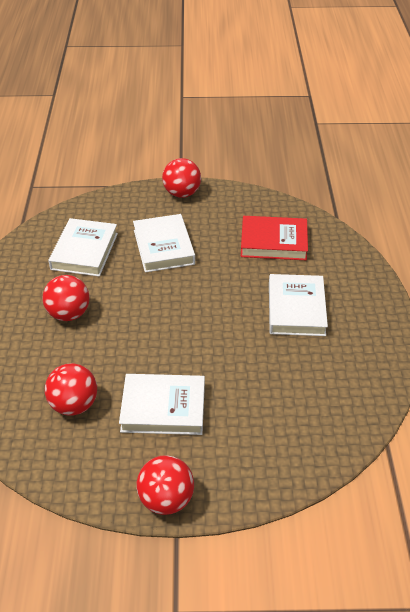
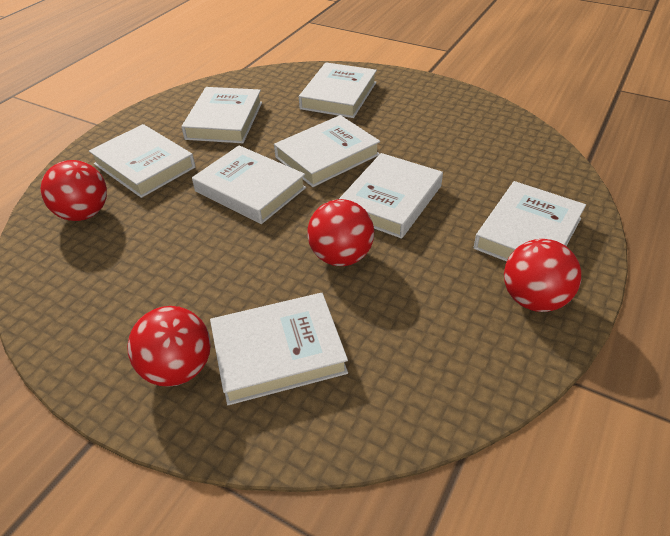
red book: 1 -> 0
white book: 4 -> 8

